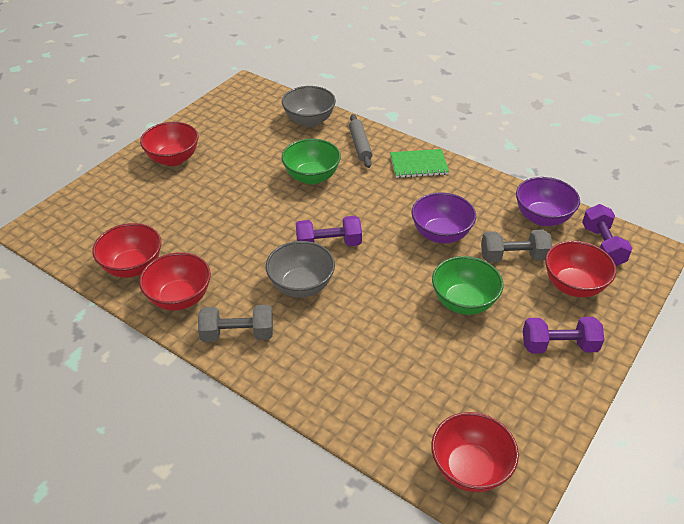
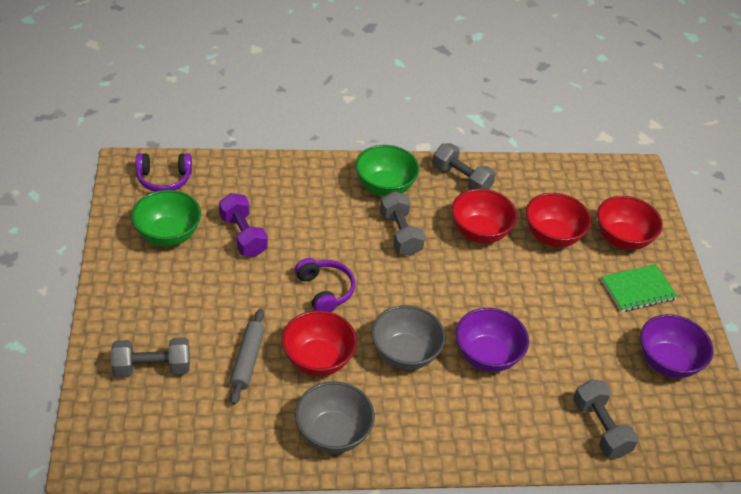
grey dumbbell: 2 -> 4
purple dumbbell: 3 -> 1
purple headphones: 0 -> 2
red bowl: 5 -> 4

